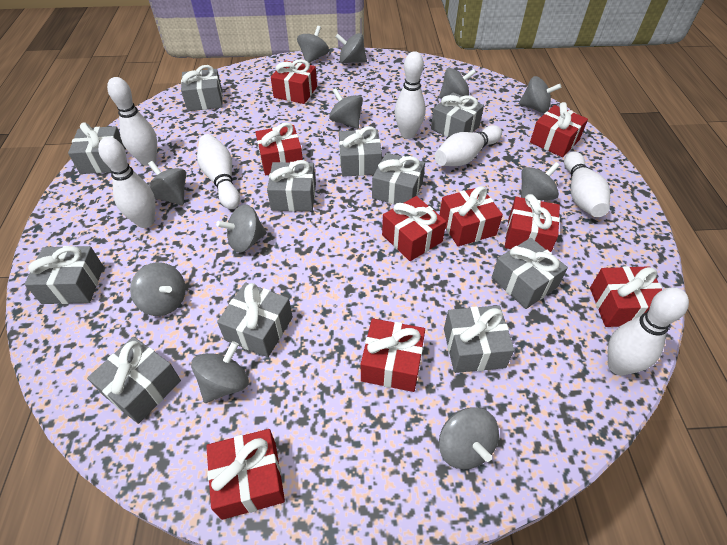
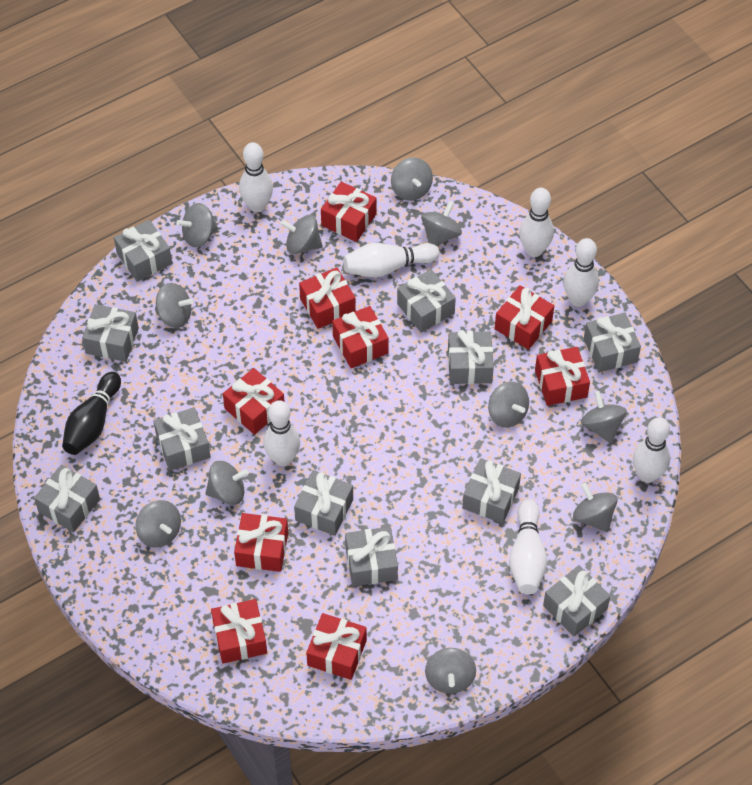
black bowling pin: 0 -> 1

